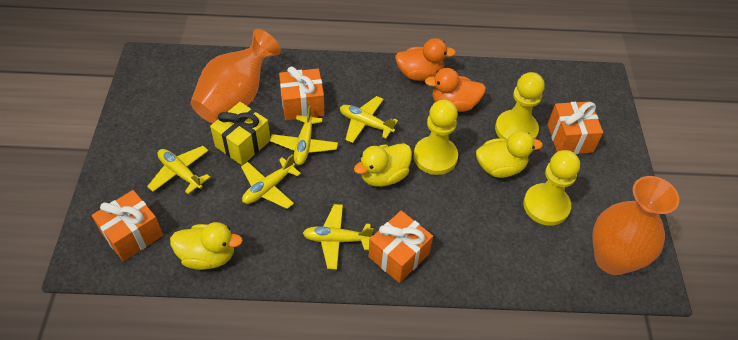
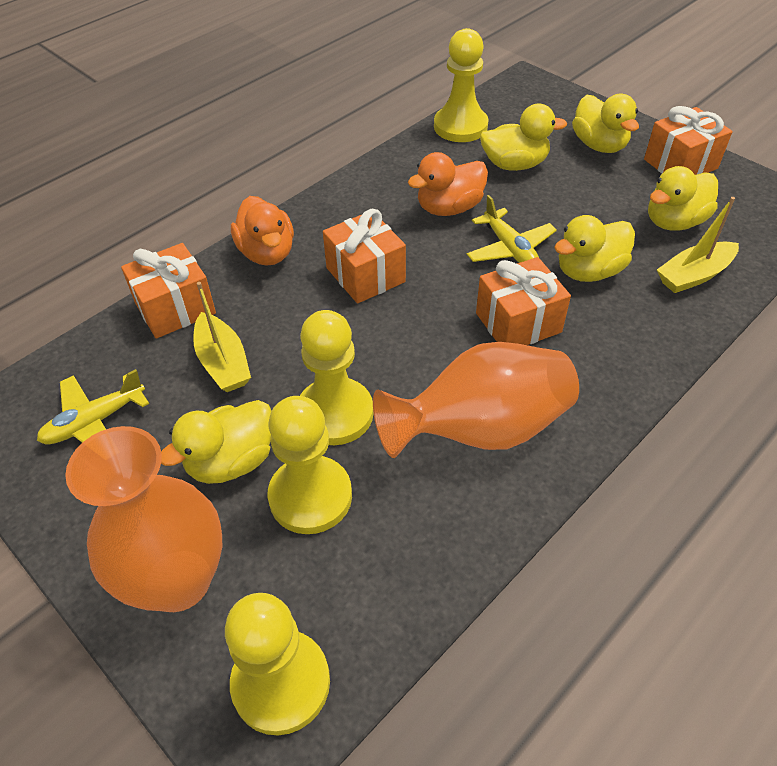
yellow boat: 0 -> 2
yellow duck: 3 -> 5
yellow gift: 1 -> 0
yellow pawn: 3 -> 4
yellow plane: 5 -> 2

